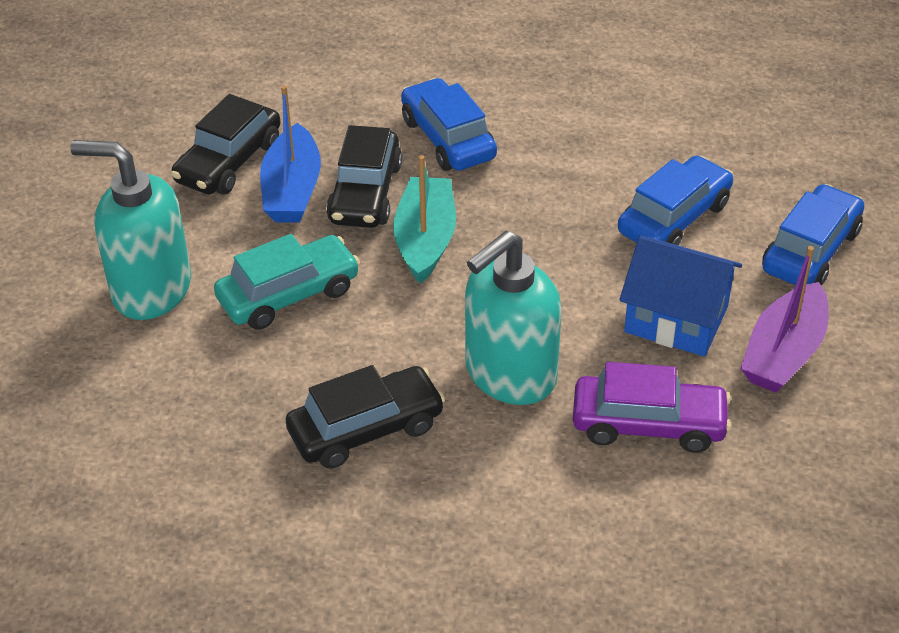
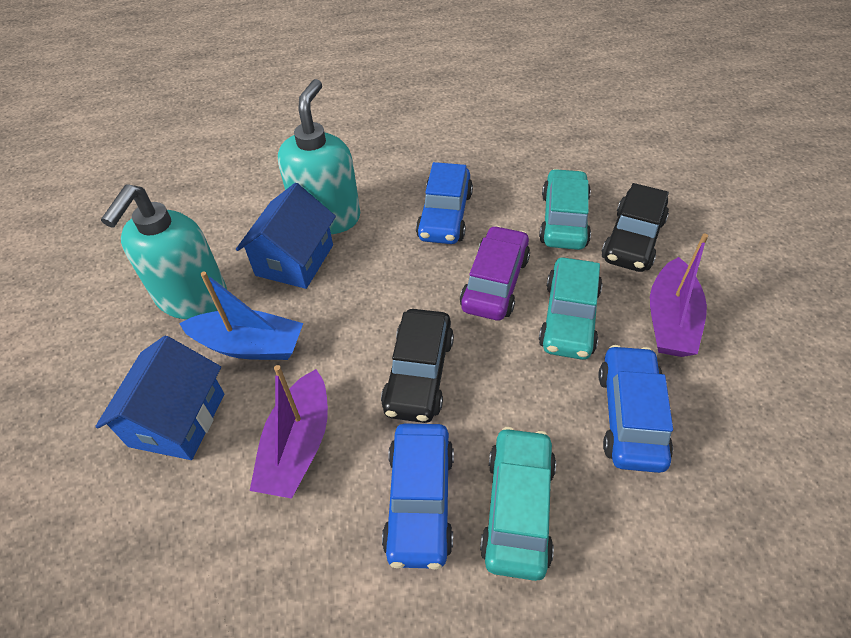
black car: 3 -> 2
blue house: 1 -> 2
purple boat: 1 -> 2
turquoise boat: 1 -> 0
turquoise car: 1 -> 3

